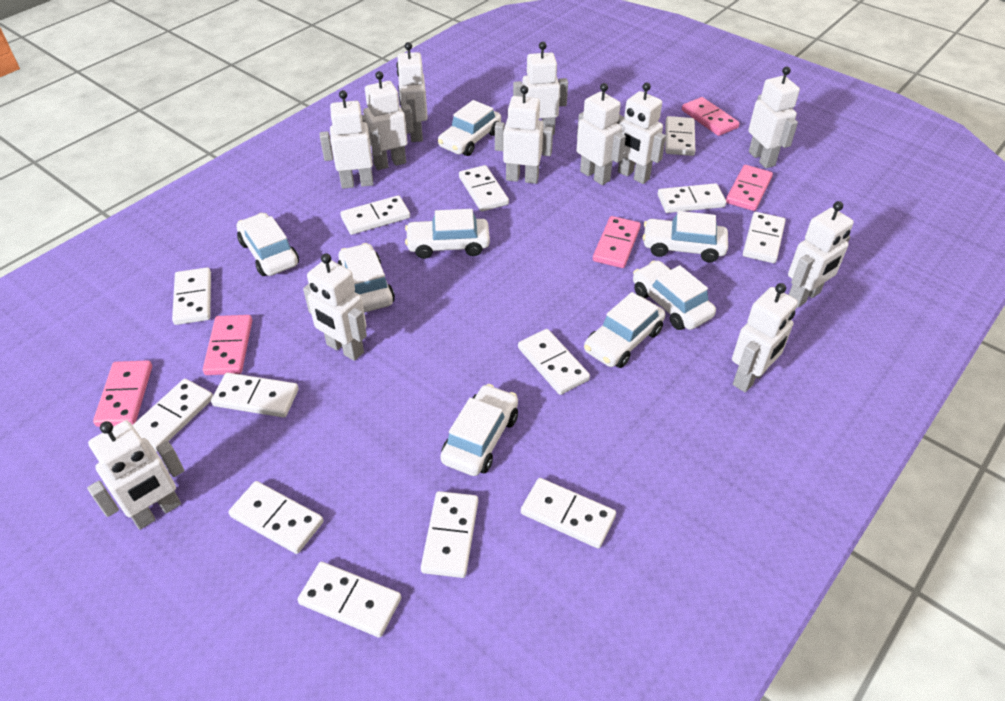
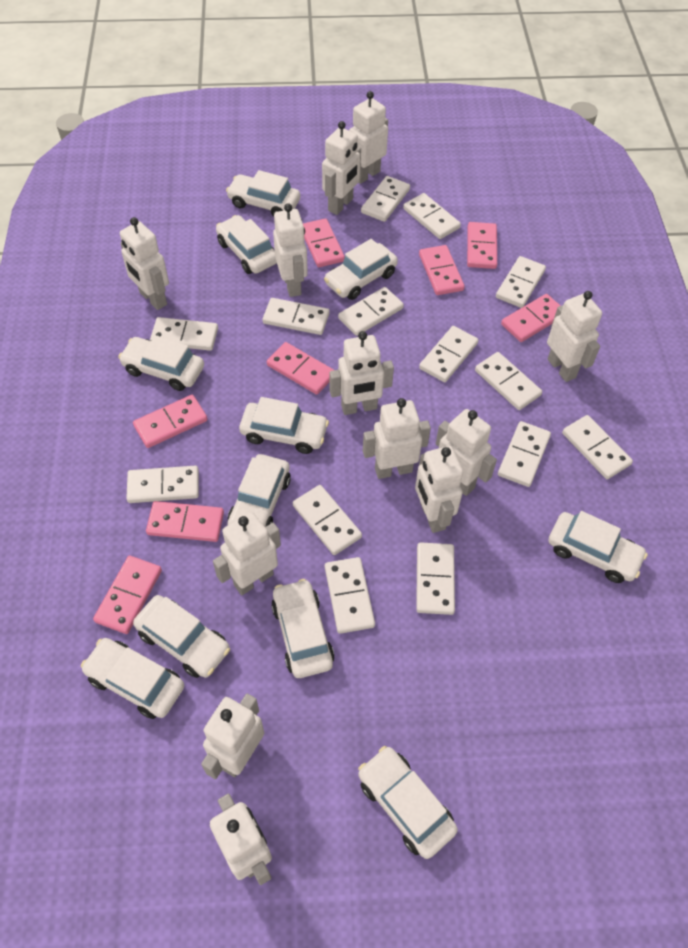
pink domino: 5 -> 8
white car: 8 -> 11
white domino: 13 -> 14

